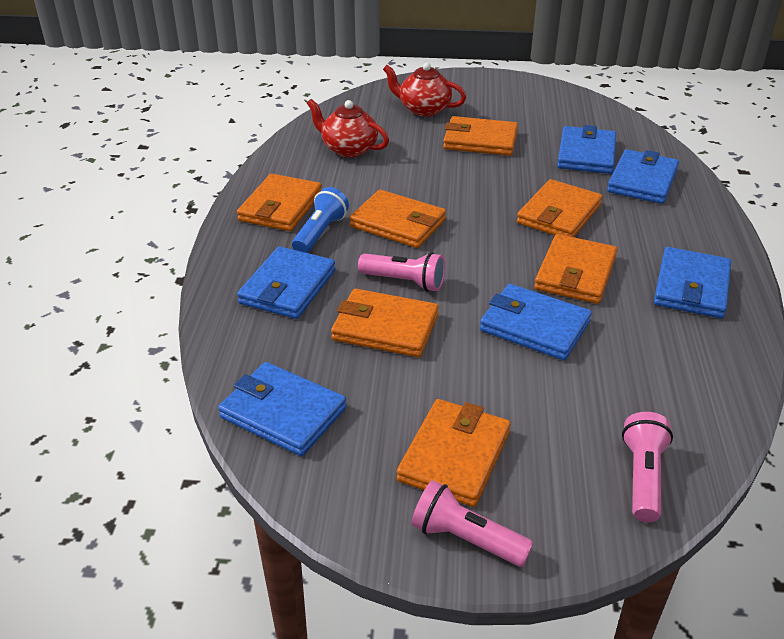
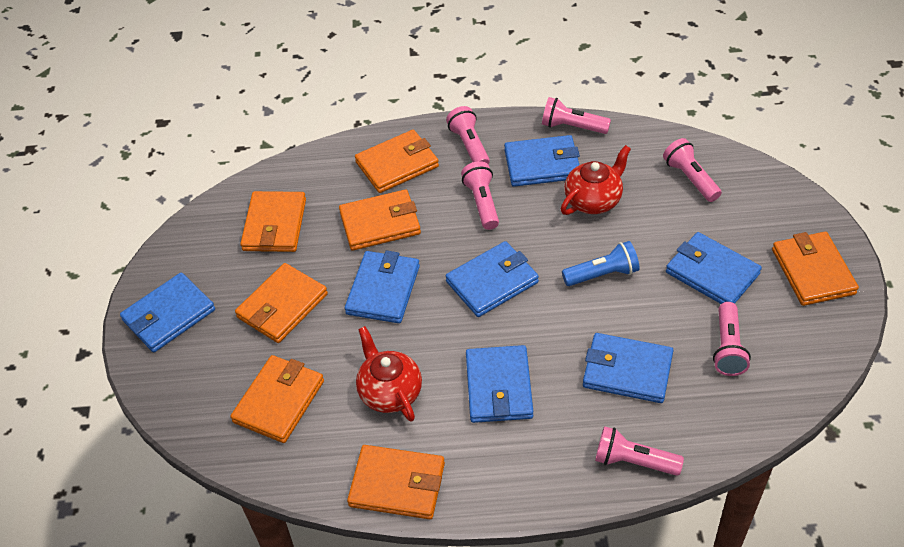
blue wallet: 6 -> 7
pink flashlight: 3 -> 6

